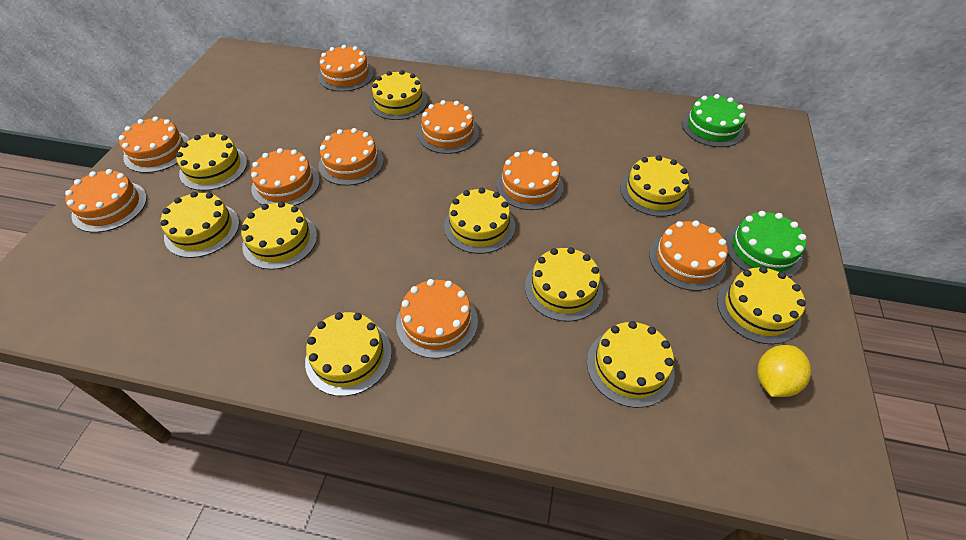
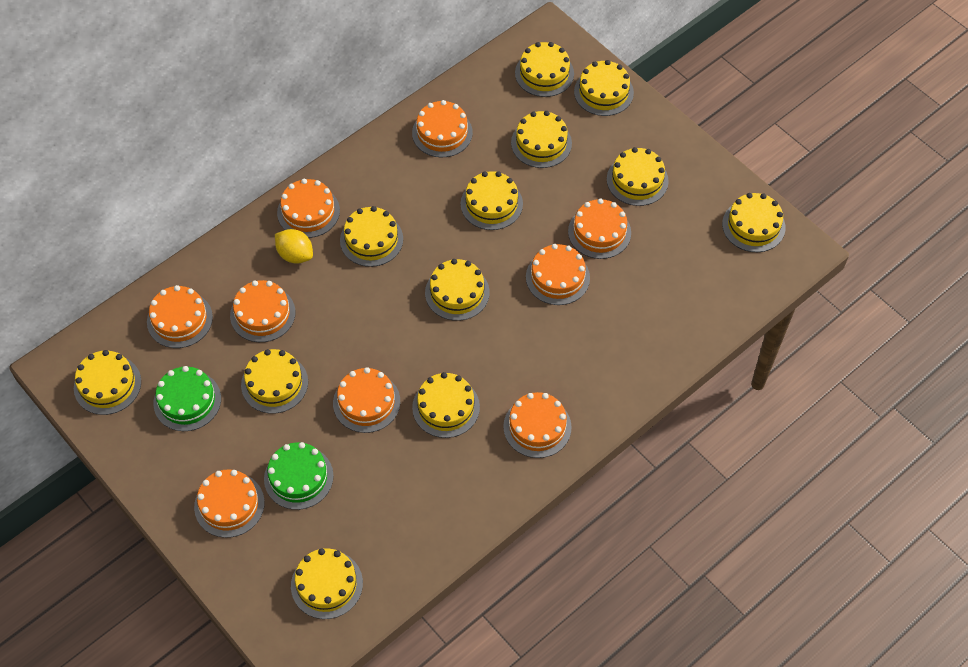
yellow cake: 10 -> 12

